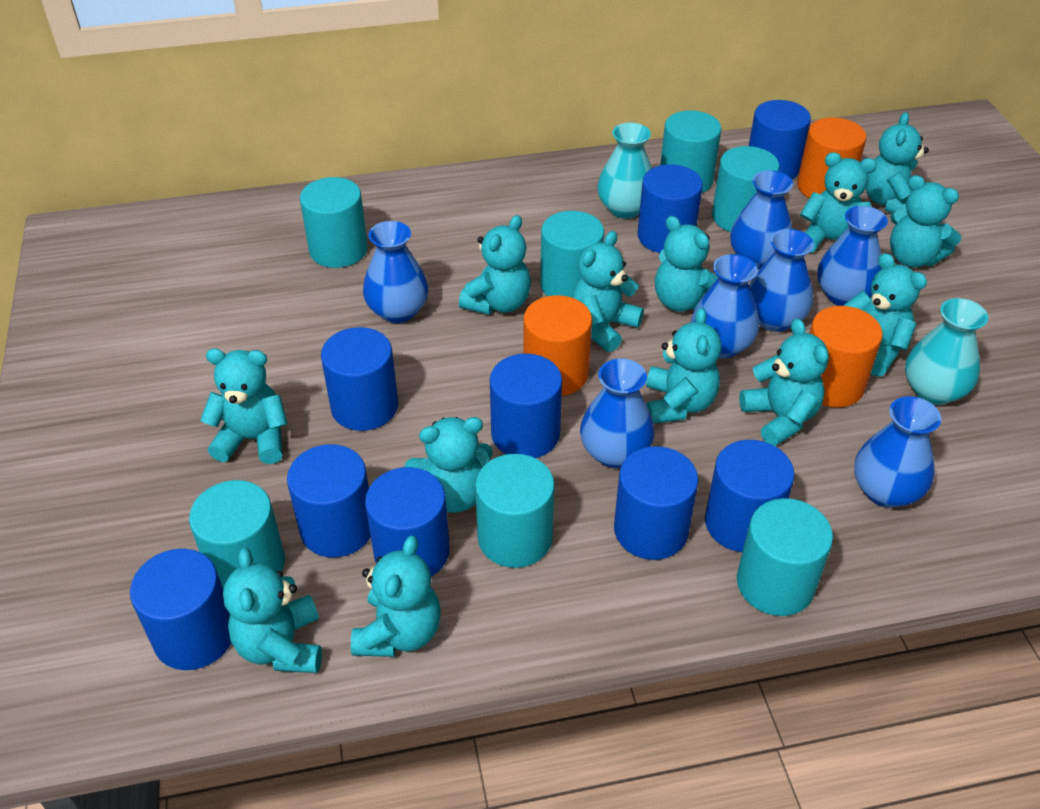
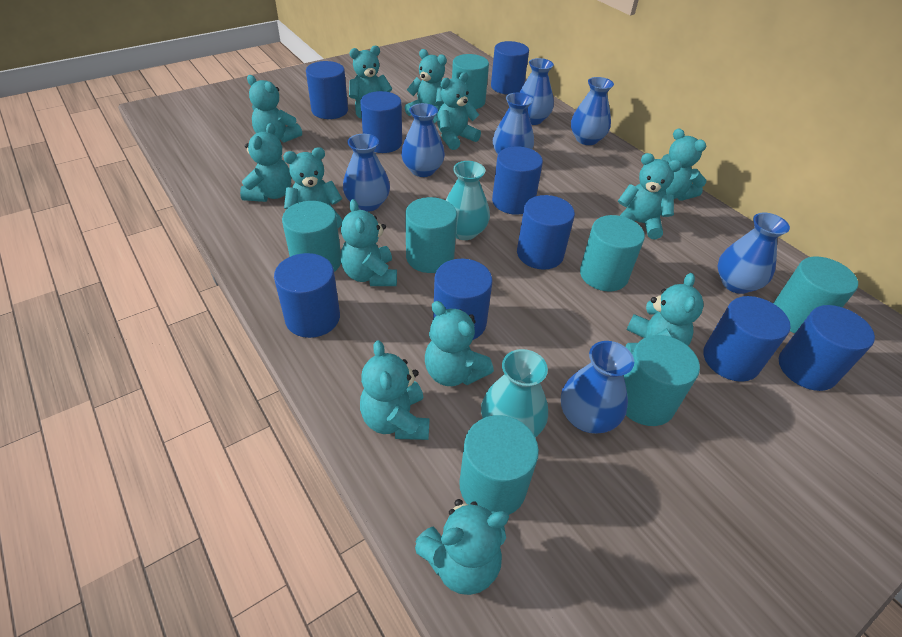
orange cylinder: 3 -> 0

